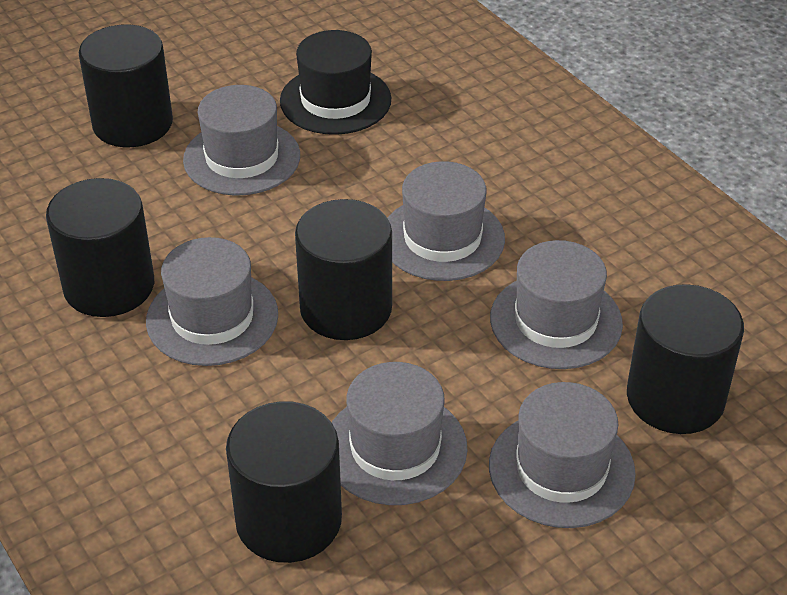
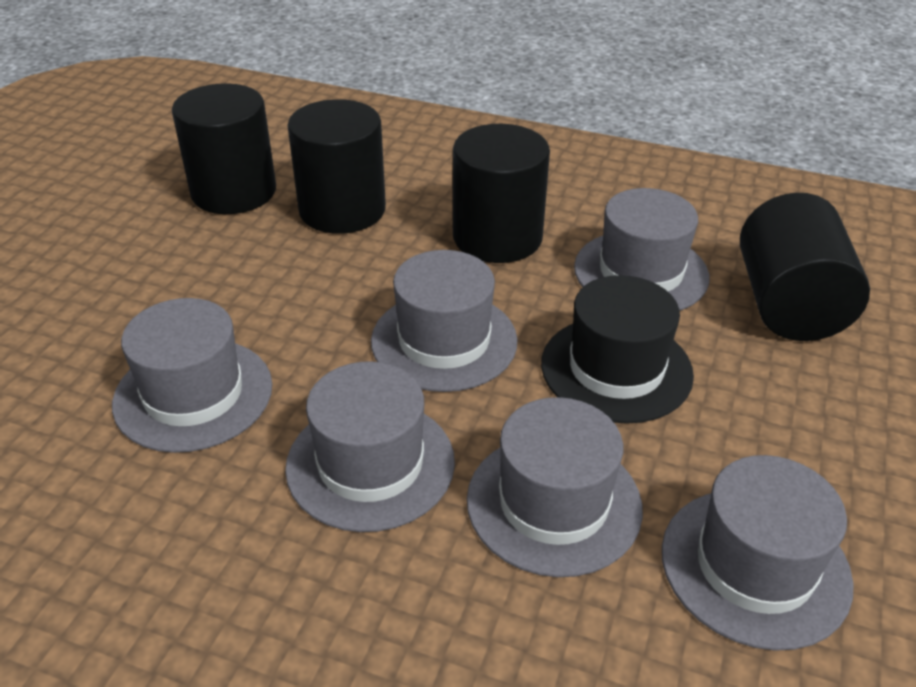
black cylinder: 5 -> 4

